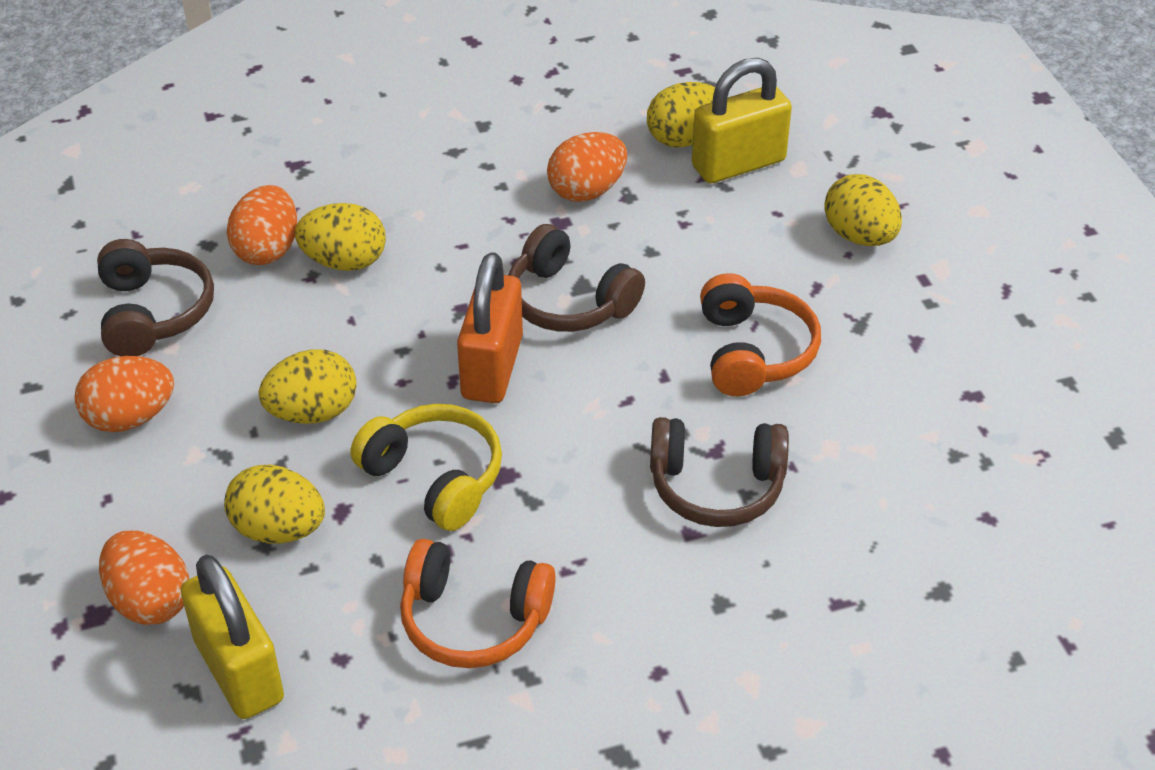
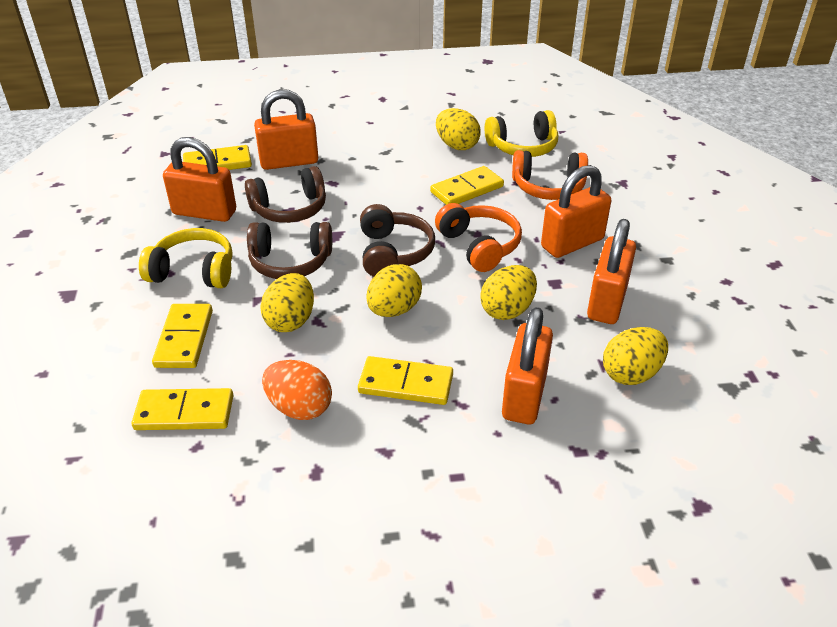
orange egg: 4 -> 1
orange padlock: 1 -> 5
yellow domino: 0 -> 5
yellow headphones: 1 -> 2
yellow padlock: 2 -> 0

